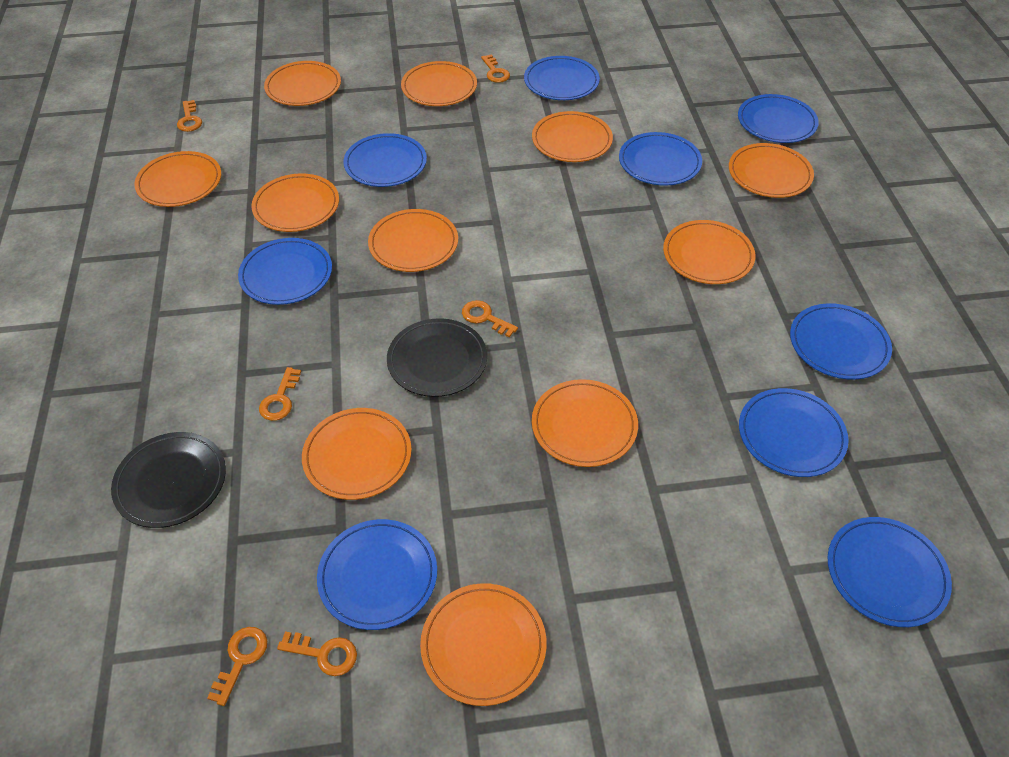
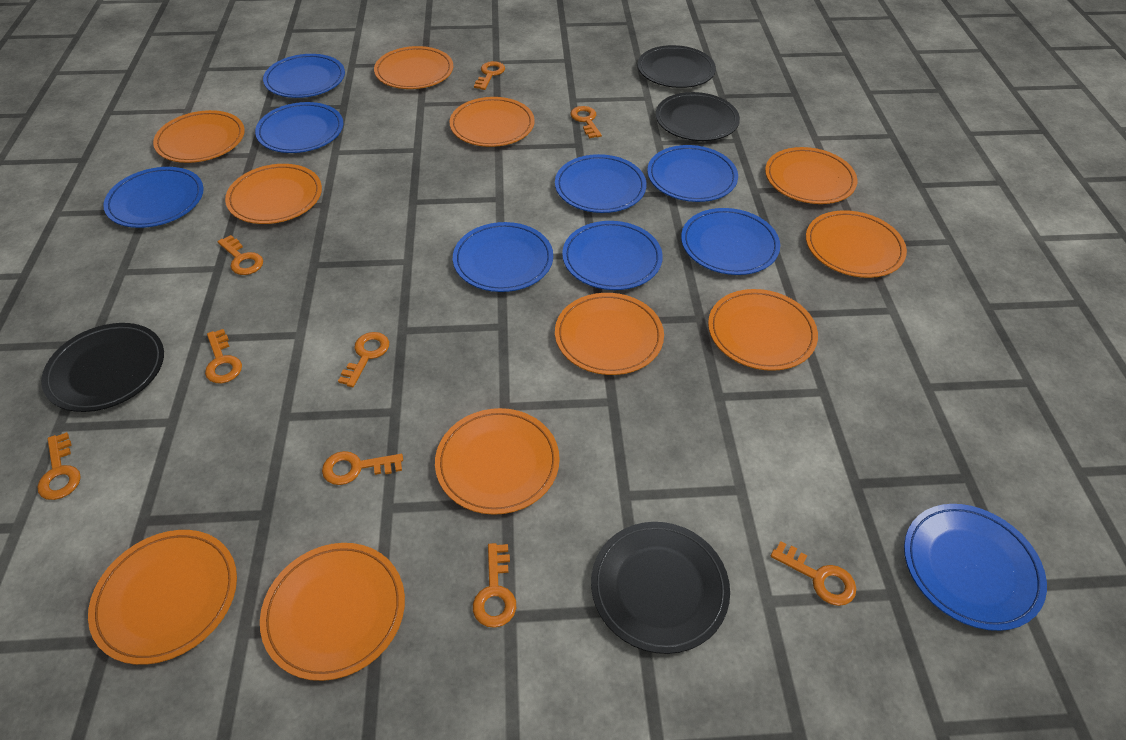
black plate: 2 -> 4
orange key: 6 -> 9

